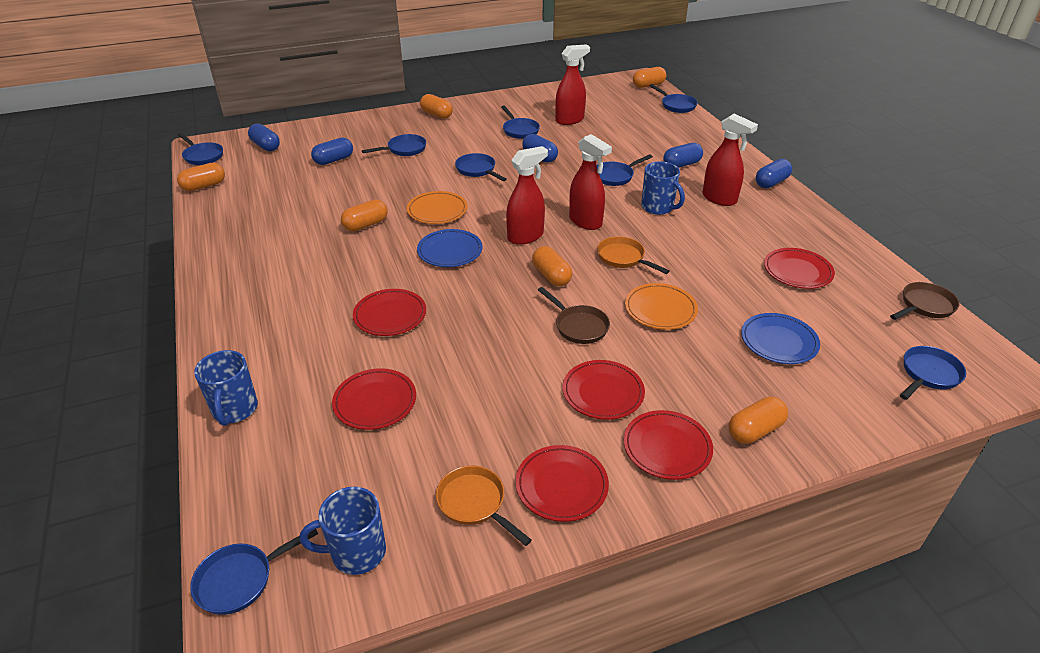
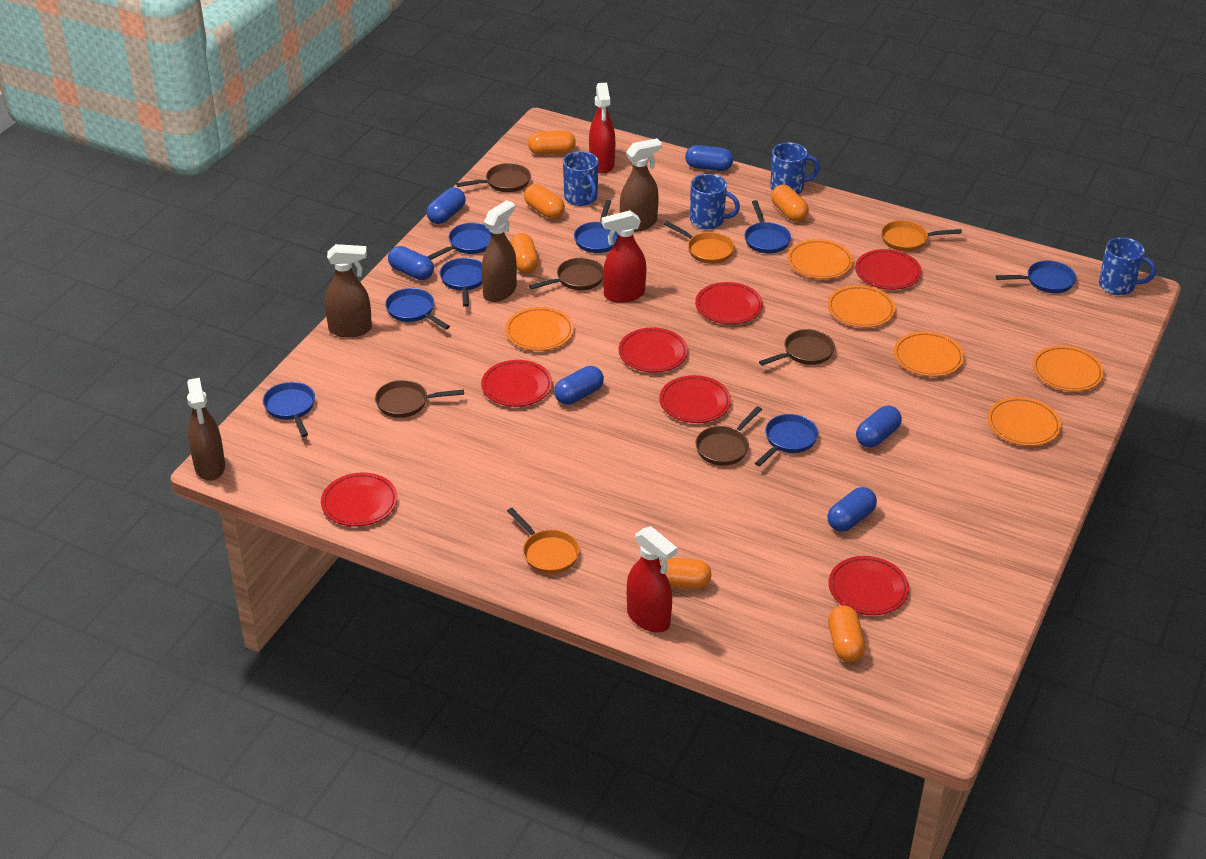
blue capsule: 5 -> 6
blue mug: 3 -> 4
blue plate: 2 -> 0
brown pan: 2 -> 5
brown spray bottle: 0 -> 4
orange pan: 2 -> 3
orange plate: 2 -> 6
red plate: 6 -> 7
red spray bottle: 4 -> 3

